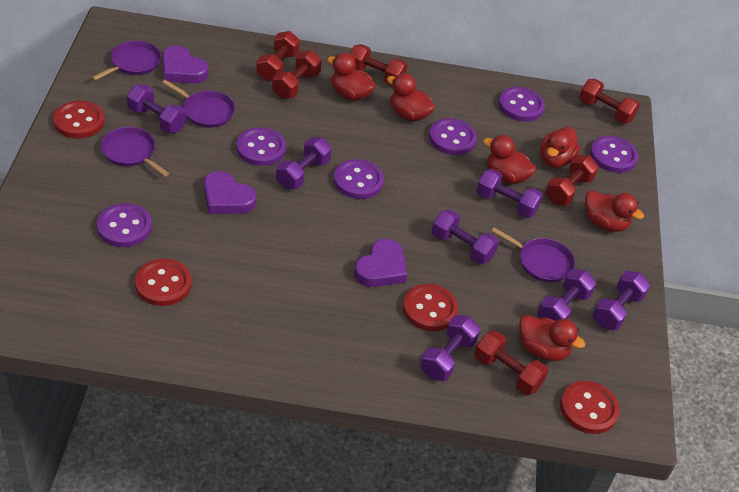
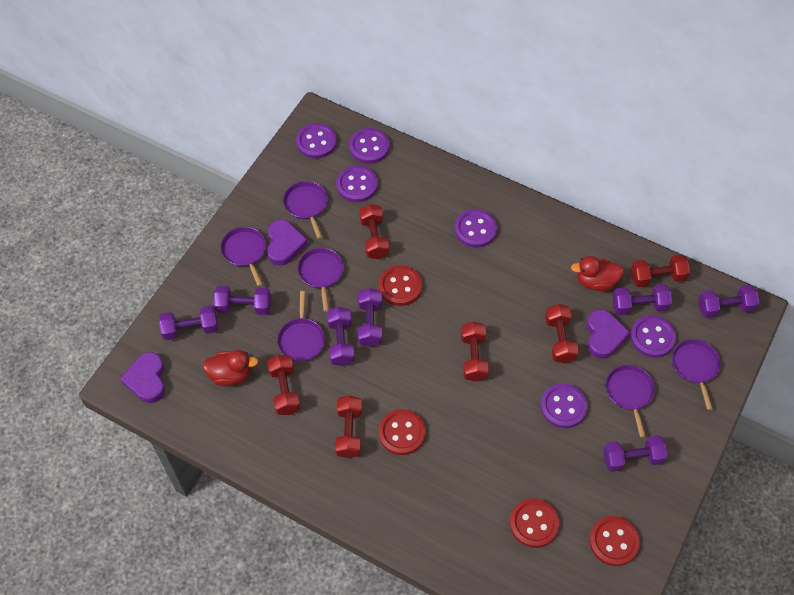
purple pan: 4 -> 6
red duck: 6 -> 2

